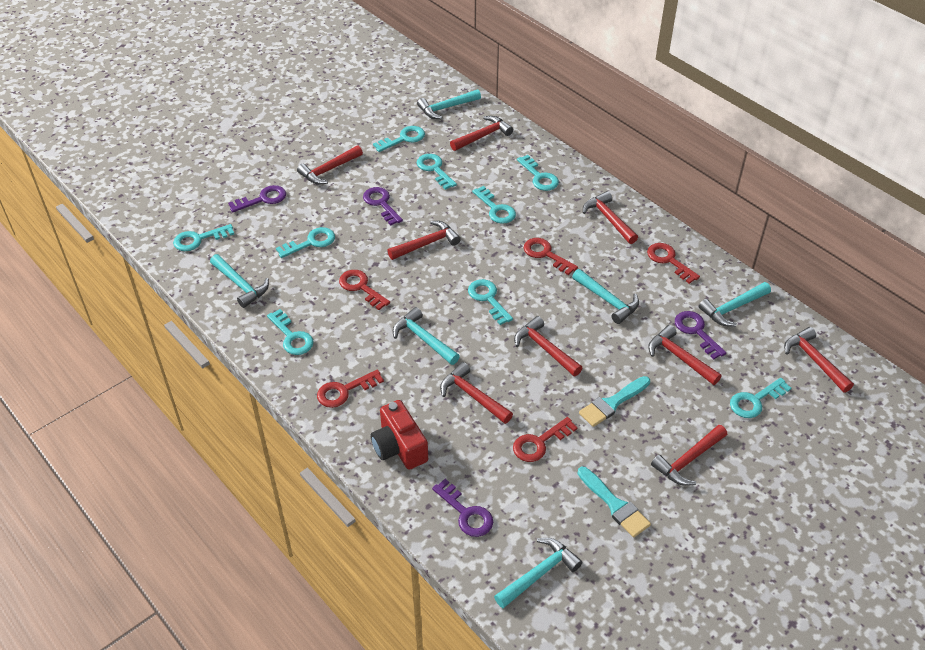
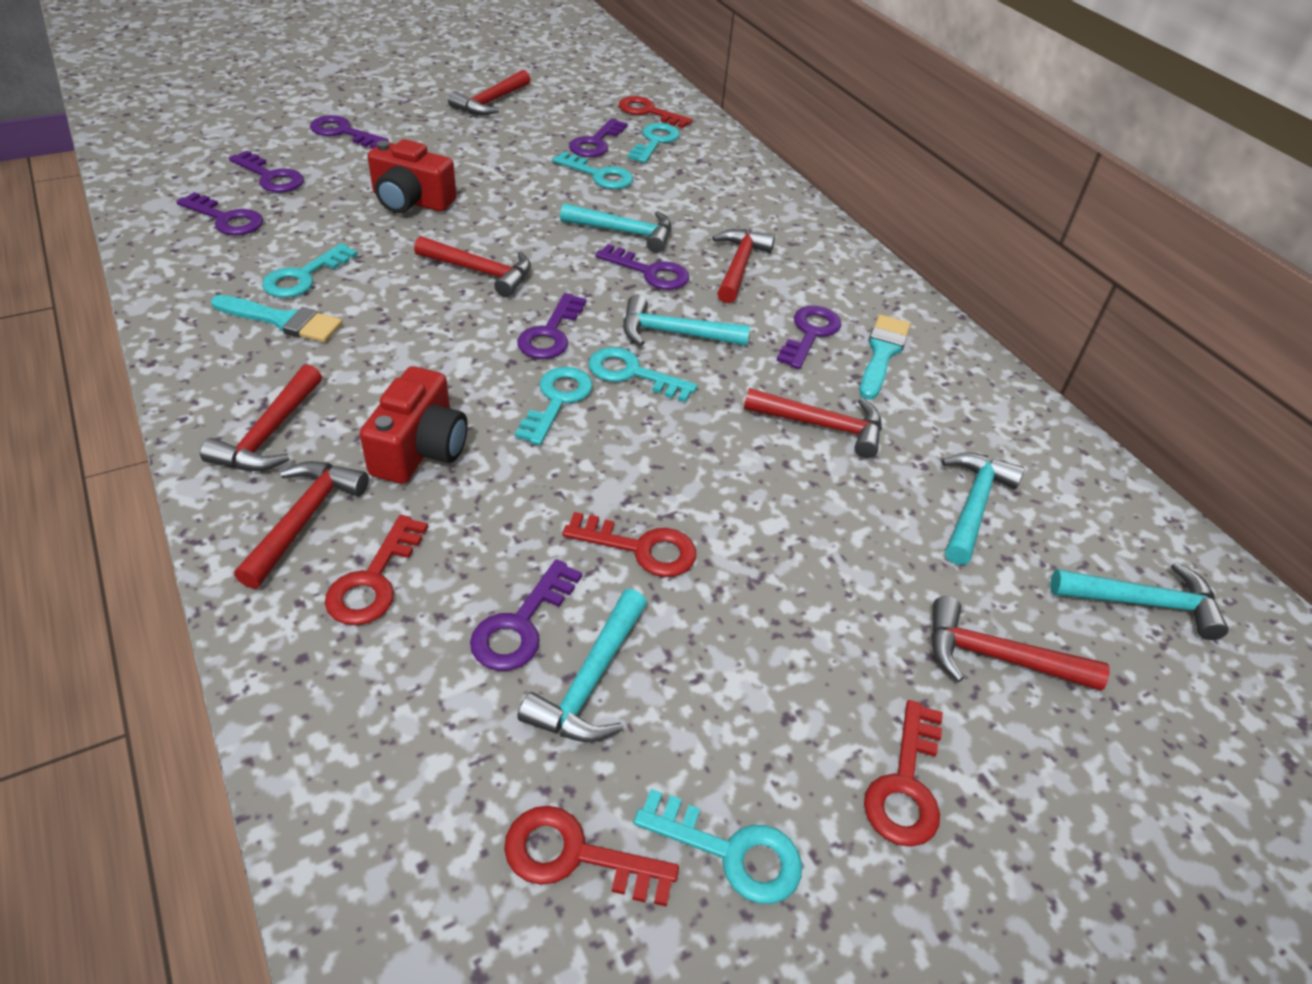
purple key: 4 -> 8
red camera: 1 -> 2
red hammer: 9 -> 7
turquoise hammer: 6 -> 5
turquoise key: 9 -> 6

